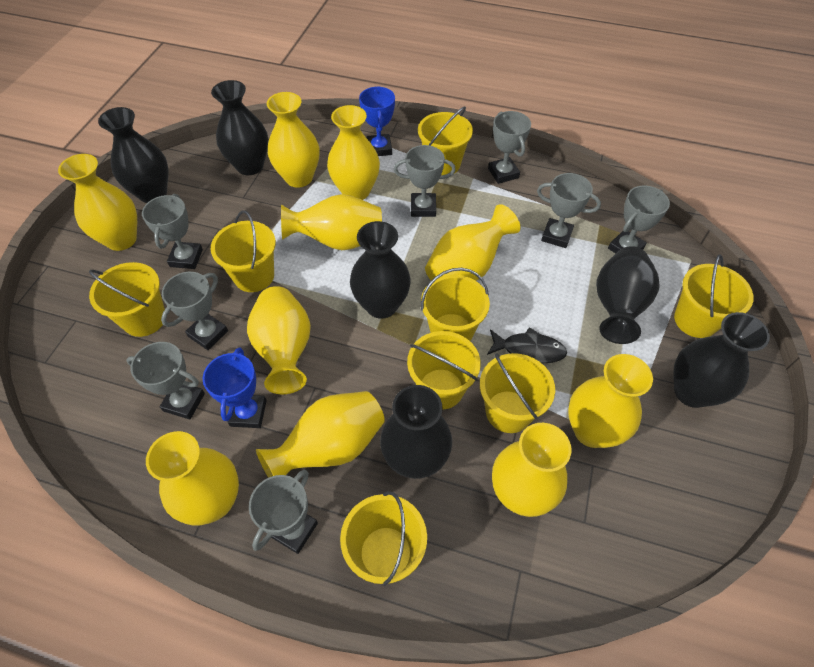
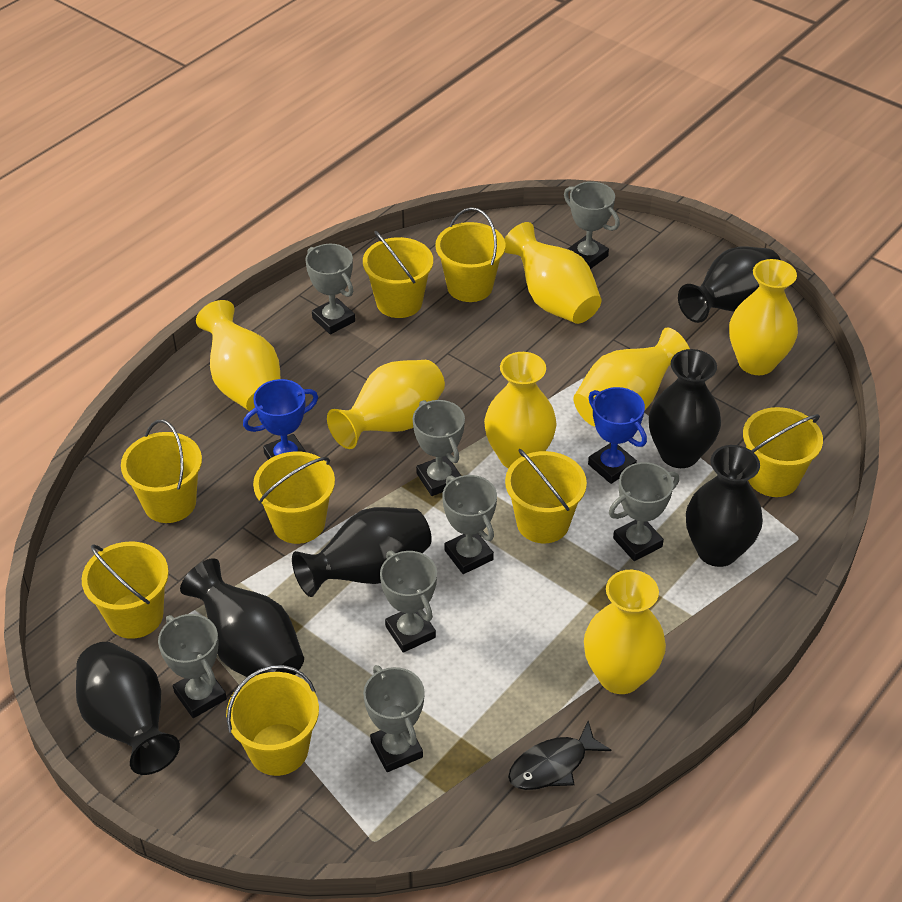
yellow vase: 10 -> 7

